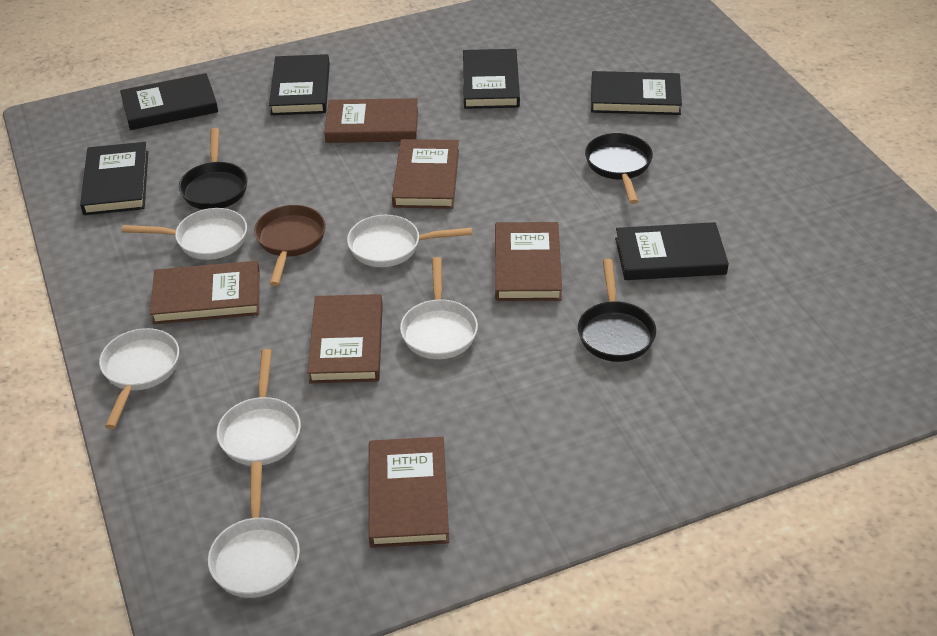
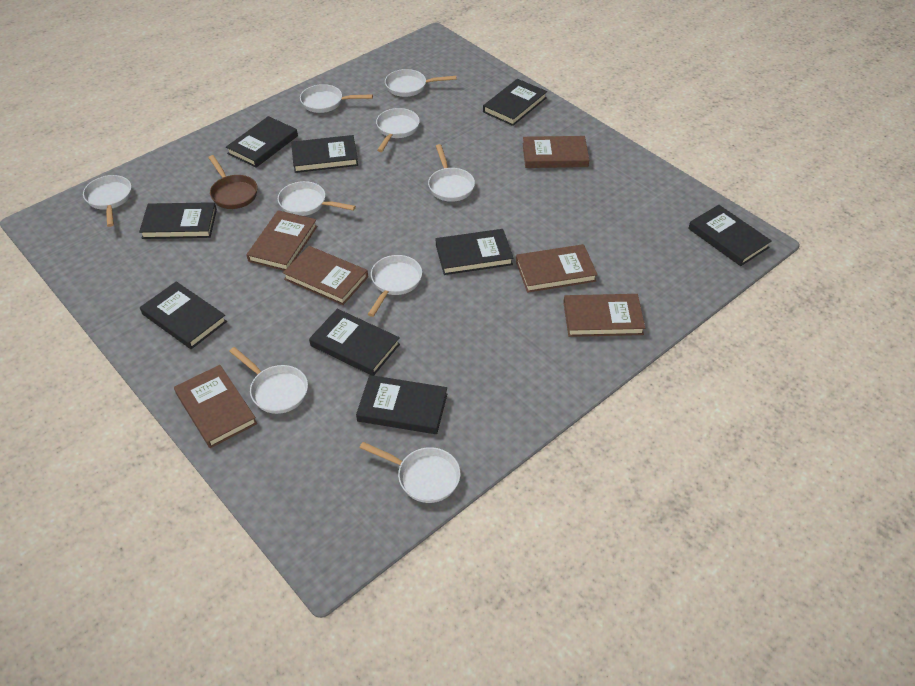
black book: 6 -> 9
black pan: 3 -> 0
white pan: 6 -> 9

